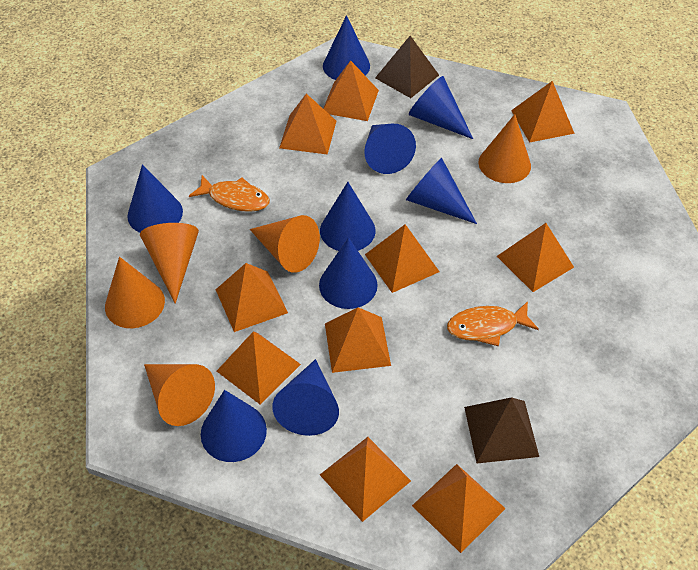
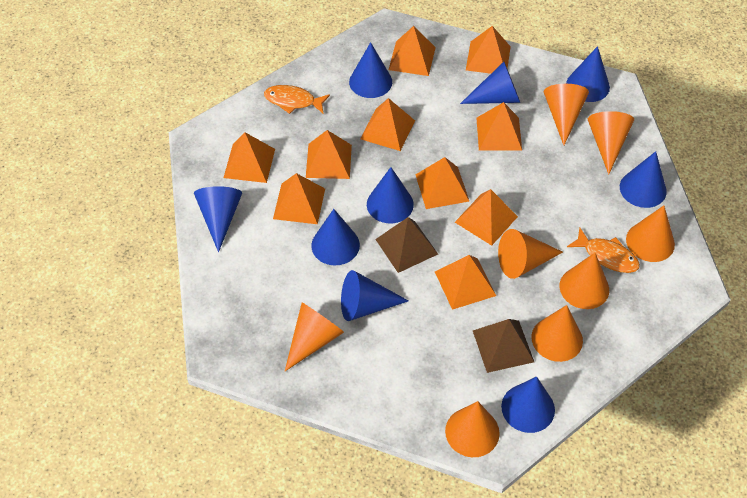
orange cone: 5 -> 8

